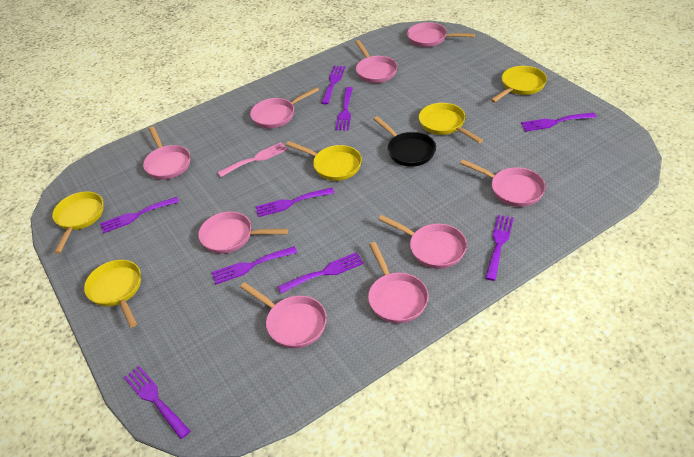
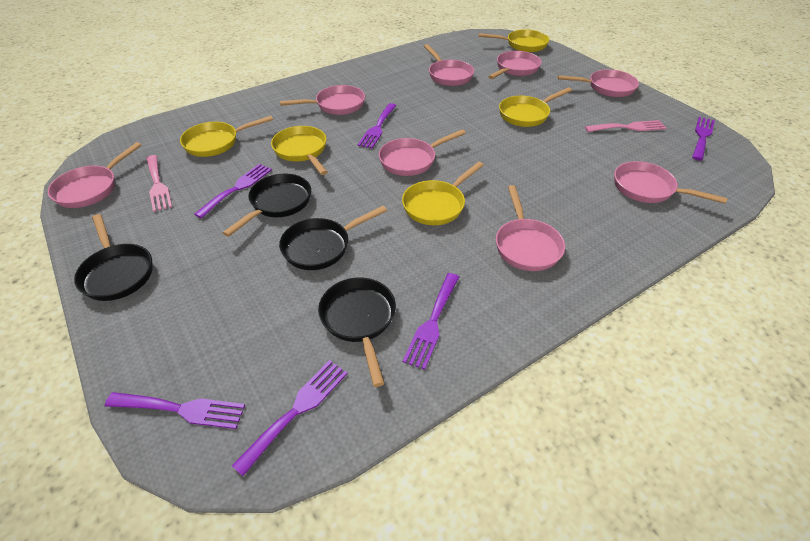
black pan: 1 -> 4
pink fork: 1 -> 2
pink pan: 9 -> 8
purple fork: 9 -> 6

